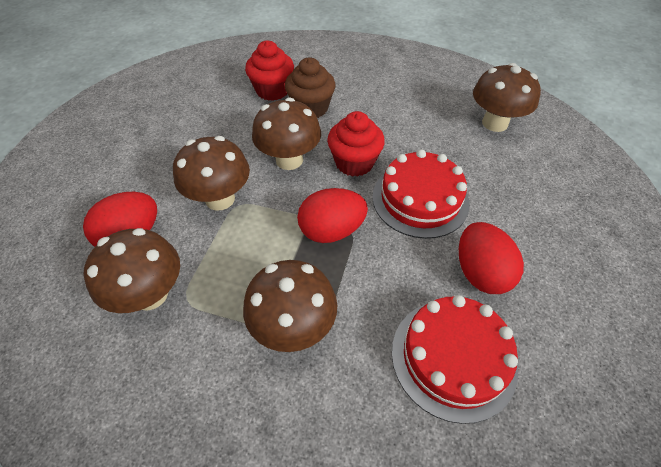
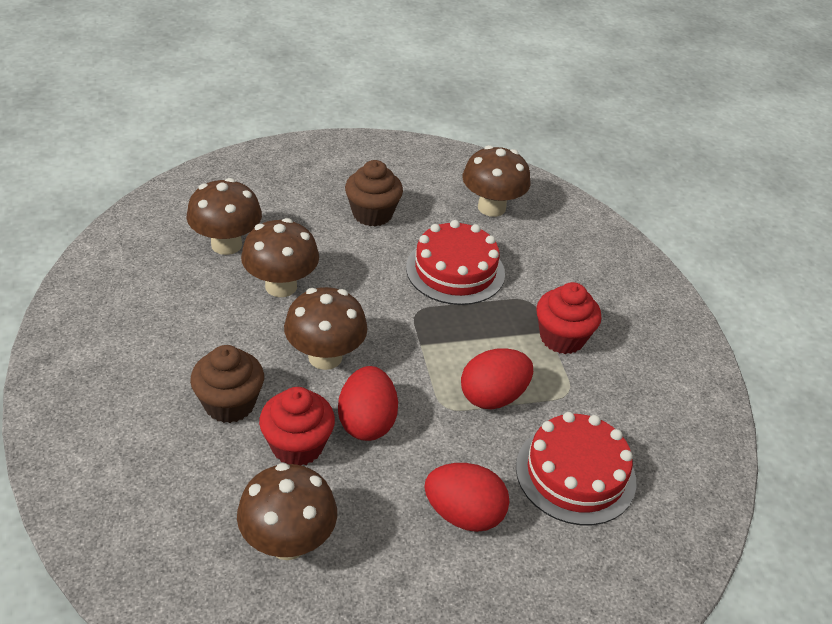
brown cupcake: 1 -> 2

